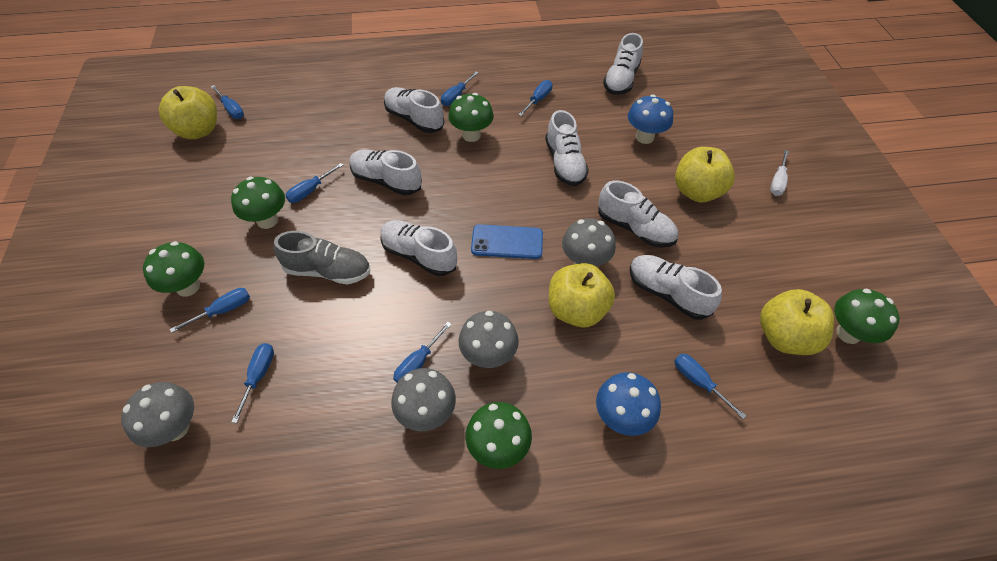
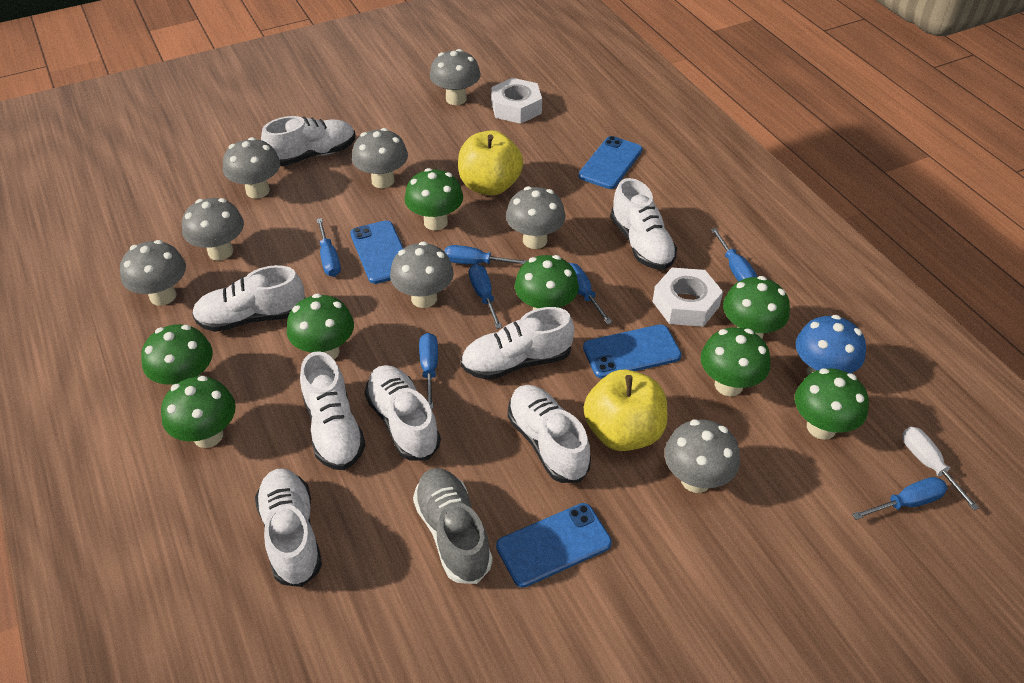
blue mushroom: 2 -> 1
blue phone: 1 -> 4
blue screwdriver: 8 -> 7
green mushroom: 5 -> 8
grey mushroom: 4 -> 8
white nut: 0 -> 2
white shoe: 7 -> 8
yellow apple: 4 -> 2

